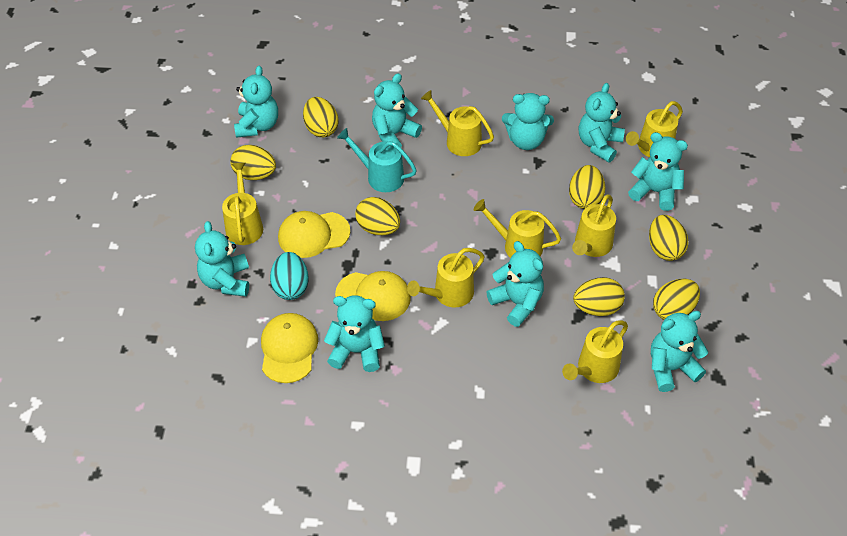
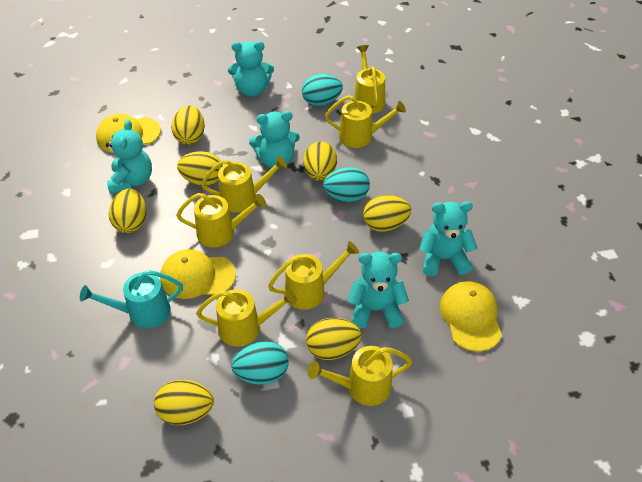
turquoise egg: 1 -> 3
turquoise teddy bear: 9 -> 5

